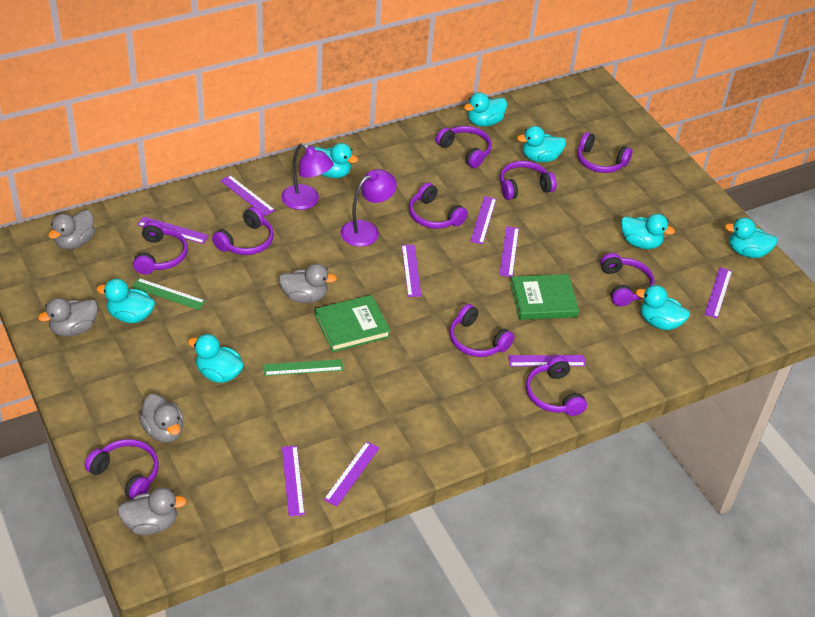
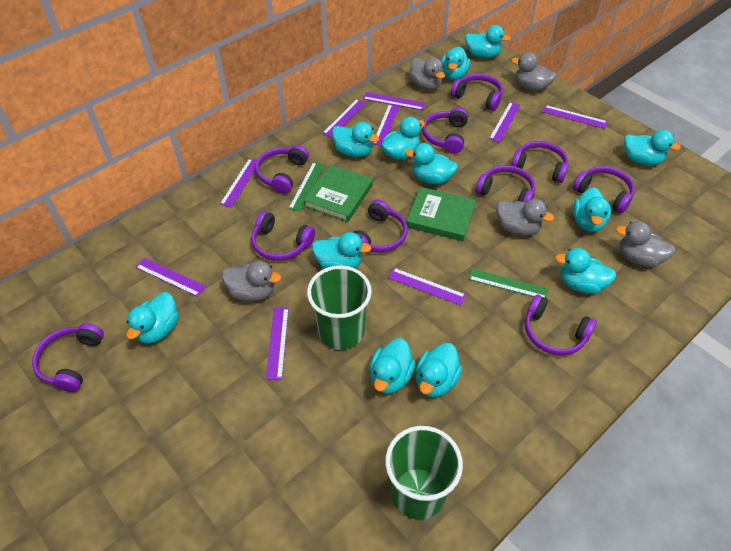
green cup: 0 -> 2
purple lamp: 2 -> 0
turquoise duck: 8 -> 12

